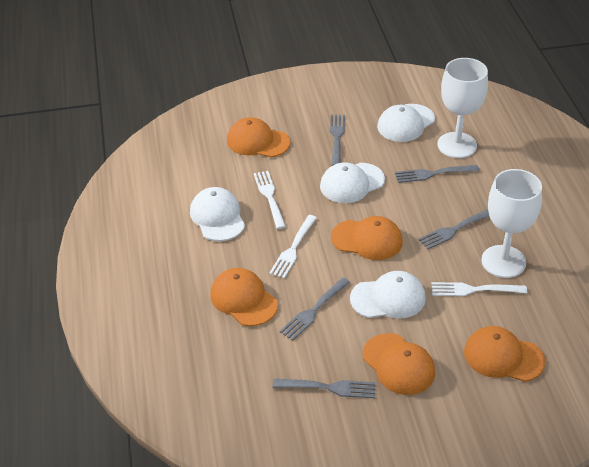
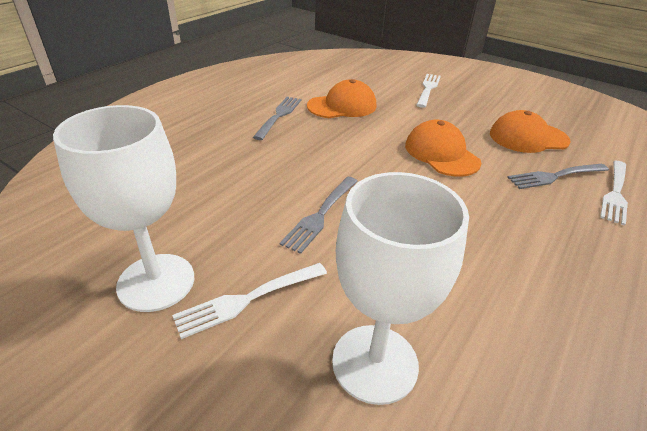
grey fork: 5 -> 3
orange cap: 5 -> 3
white cap: 4 -> 0

